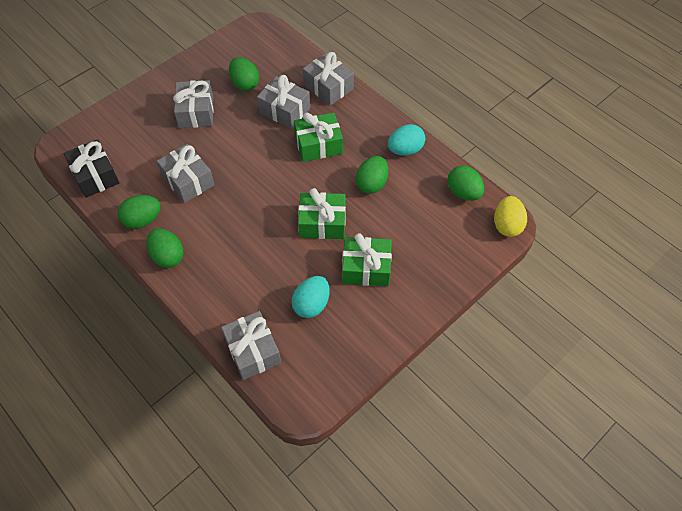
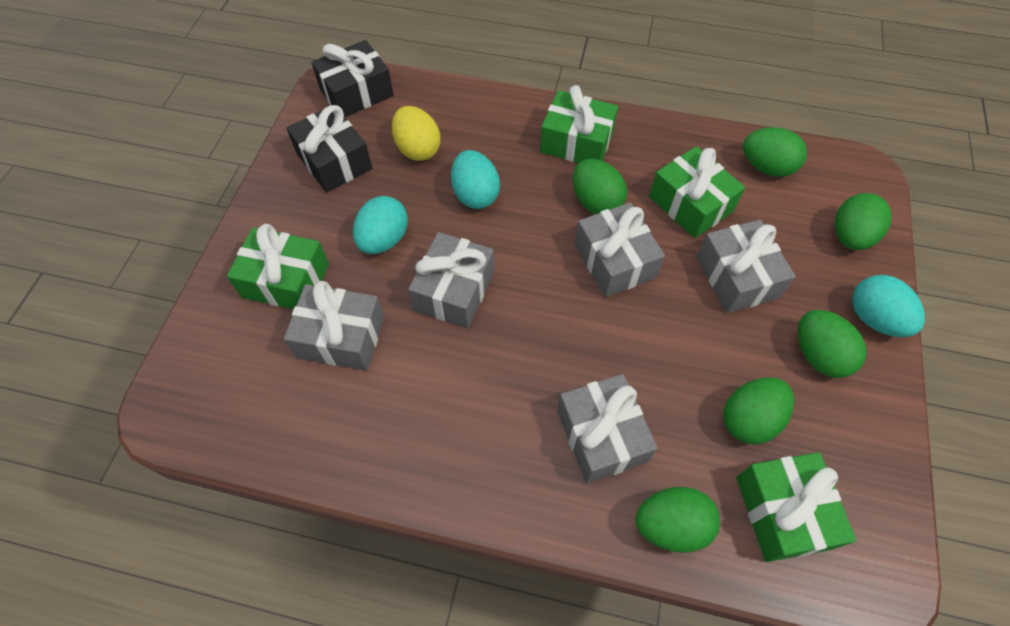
black gift: 1 -> 2
green egg: 5 -> 6
green gift: 3 -> 4
turquoise egg: 2 -> 3

